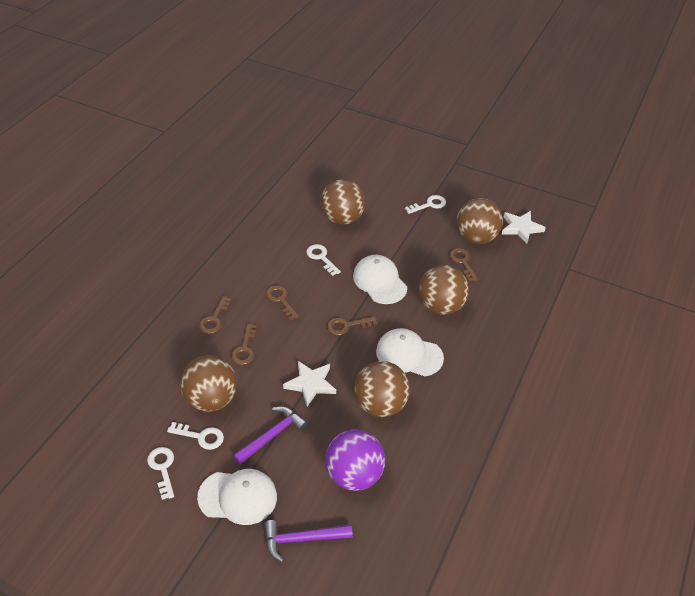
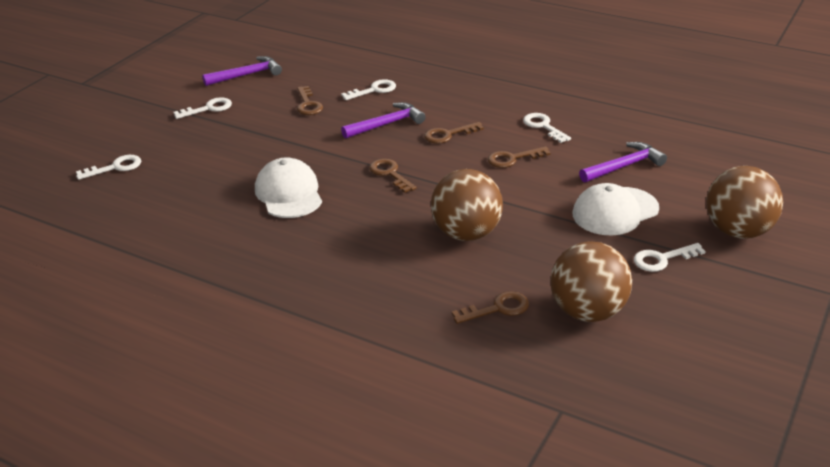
brown ball: 5 -> 3
purple ball: 1 -> 0
purple hammer: 2 -> 3
white cap: 3 -> 2
white key: 4 -> 5
white star: 2 -> 0

